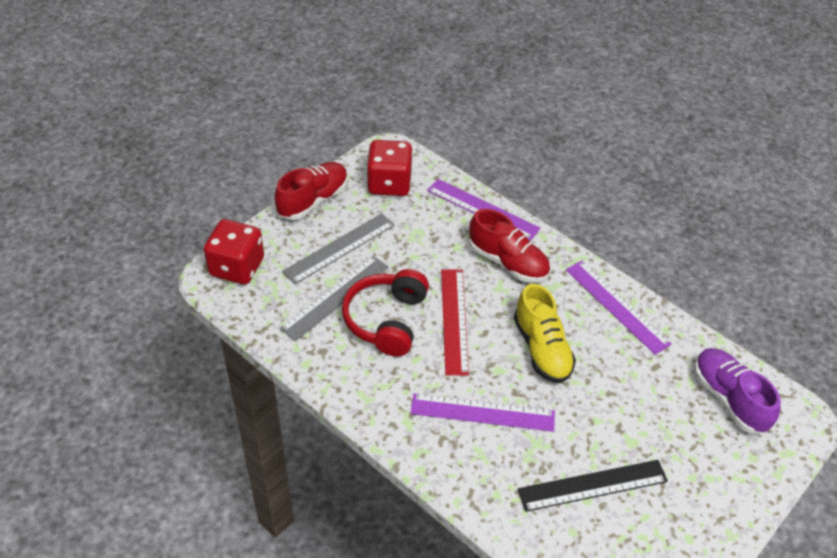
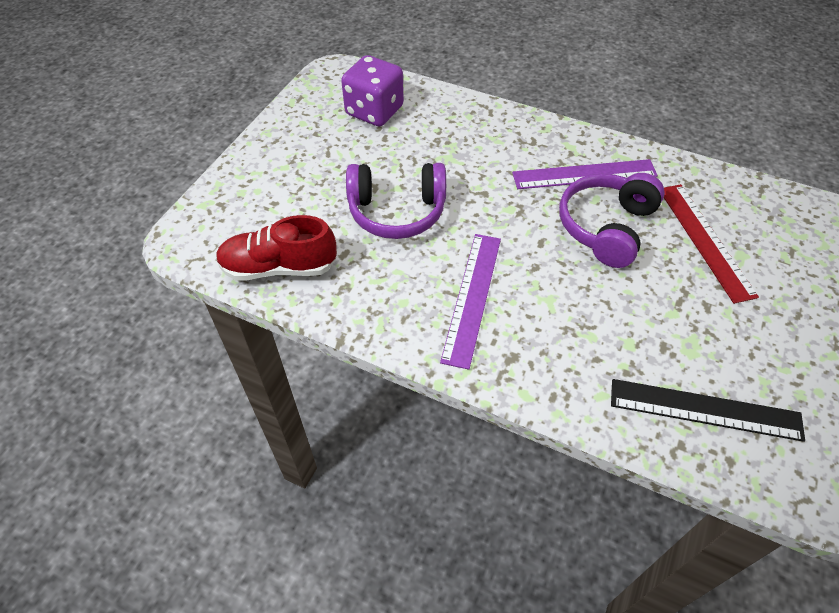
grey ruler: 2 -> 0
purple dice: 0 -> 1
purple headphones: 0 -> 2
purple ruler: 3 -> 2
purple shoe: 1 -> 0
red dice: 2 -> 0
red headphones: 1 -> 0
red shoe: 2 -> 1
yellow shoe: 1 -> 0

